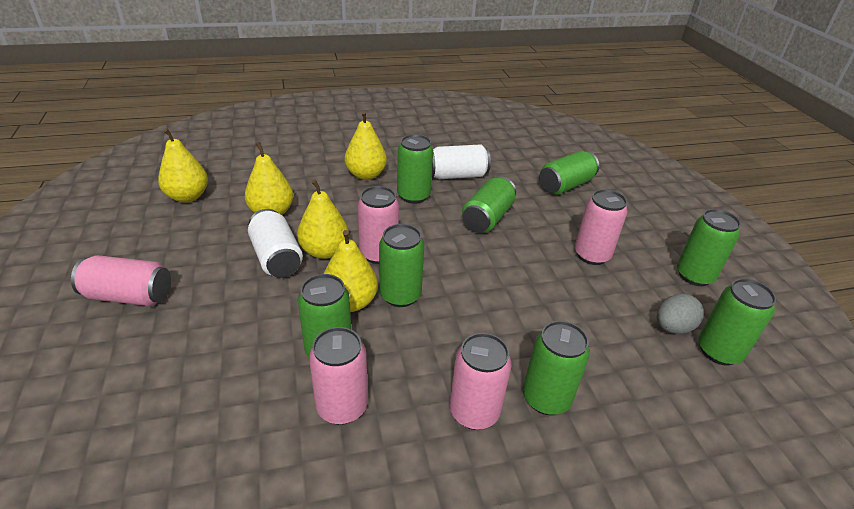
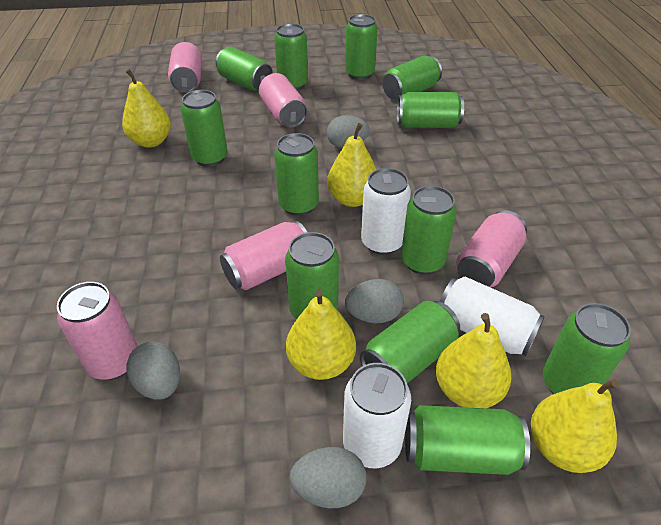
green can: 8 -> 12
grey egg: 1 -> 4
white can: 2 -> 3

